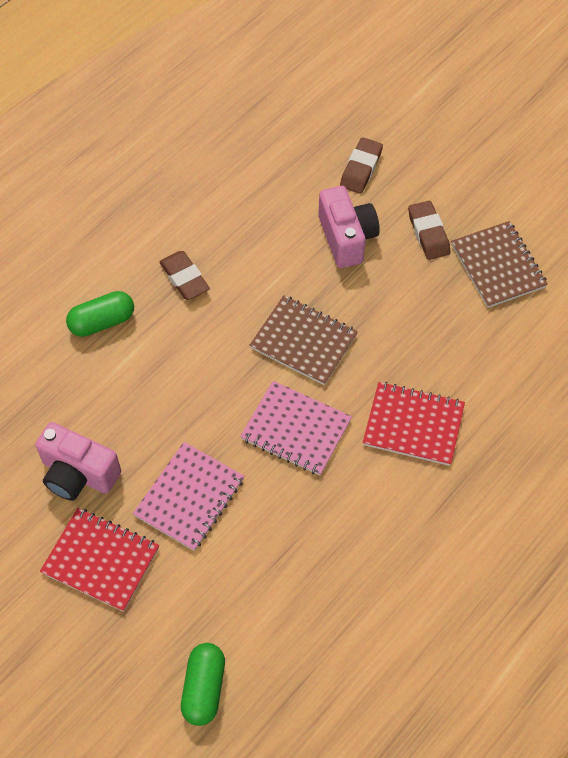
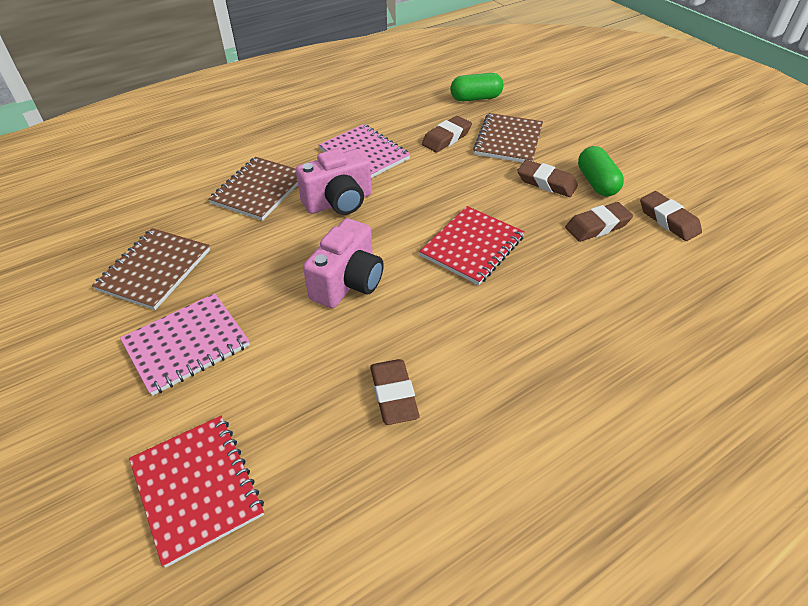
brown eraser: 3 -> 5
brown notebook: 2 -> 3

